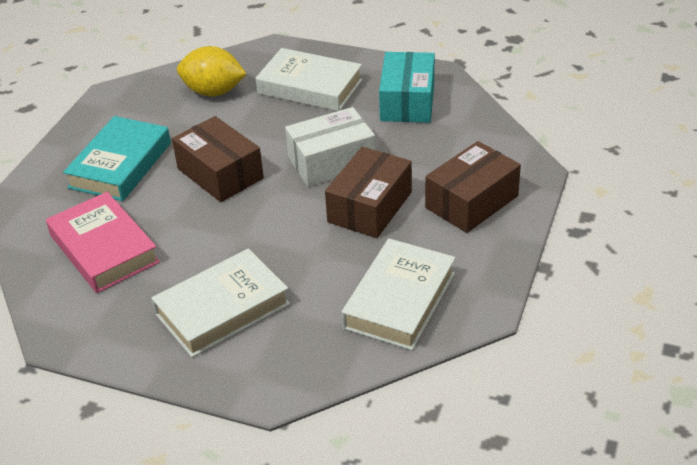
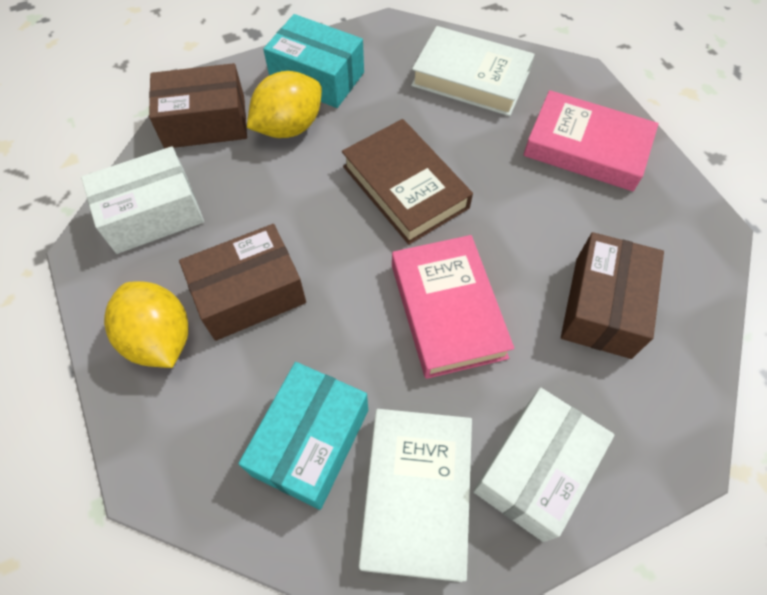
brown book: 0 -> 1
pink book: 1 -> 2
turquoise book: 1 -> 0
turquoise box: 1 -> 2
white book: 3 -> 2
white box: 1 -> 2
yellow lemon: 1 -> 2

